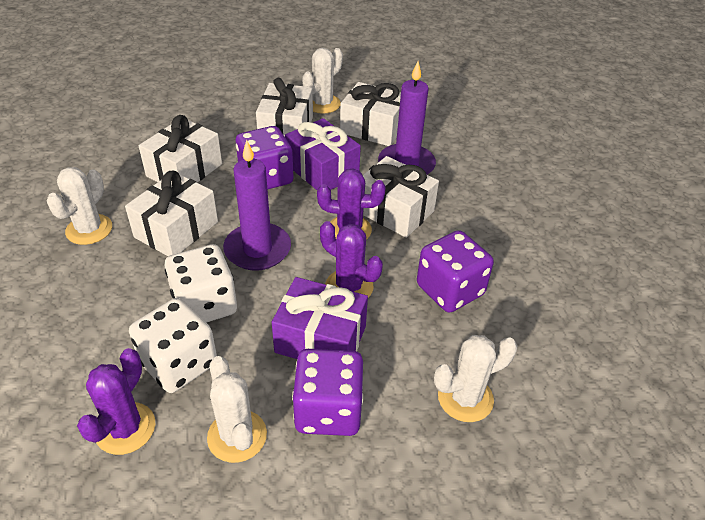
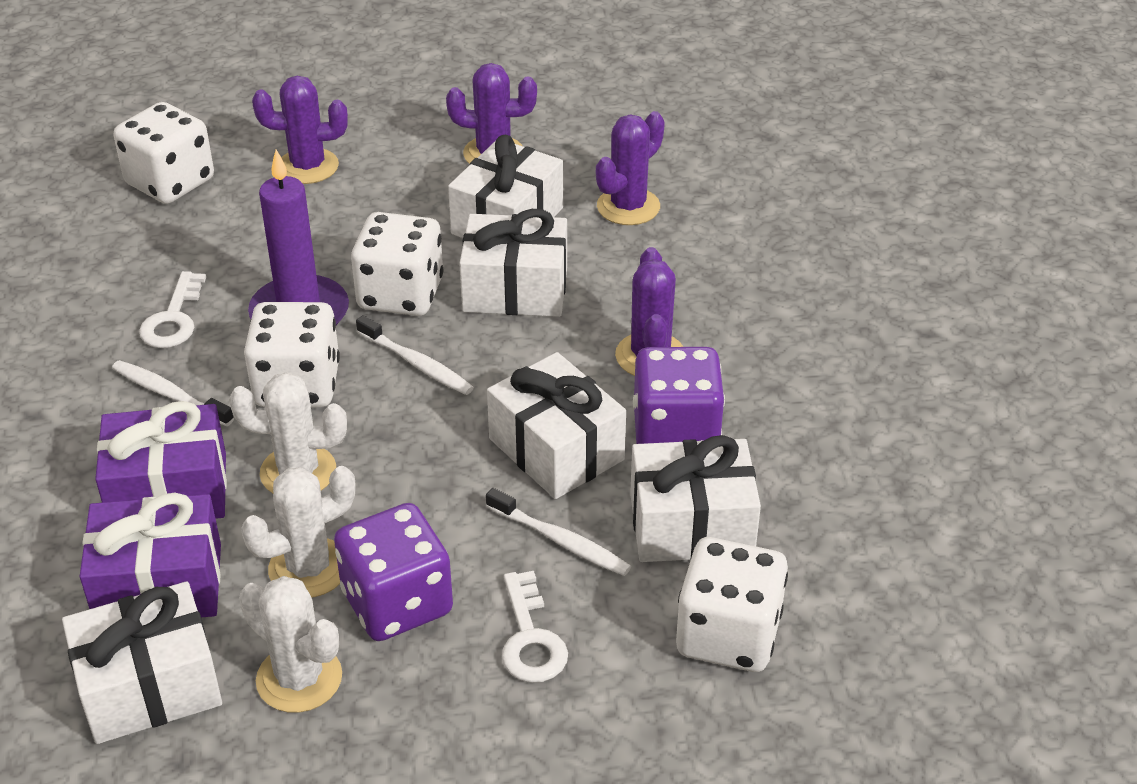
purple cactus: 3 -> 4
purple candle: 2 -> 1
purple dice: 3 -> 2
white cactus: 4 -> 3
white dice: 2 -> 4
white key: 0 -> 2
white toothbrush: 0 -> 3

